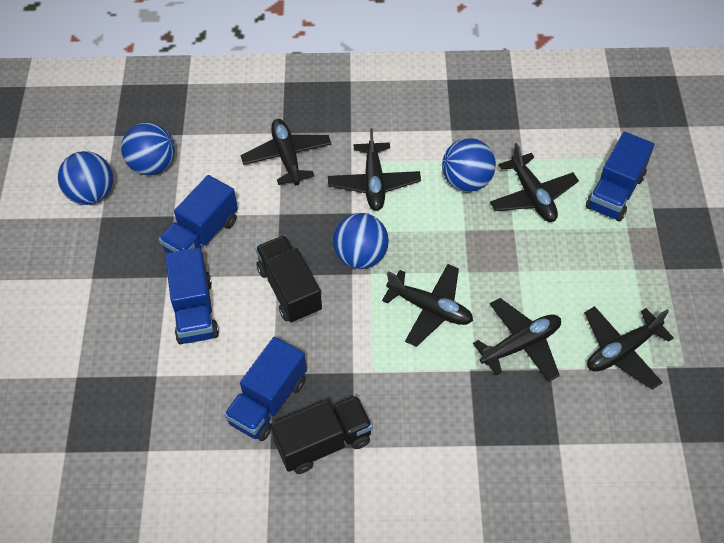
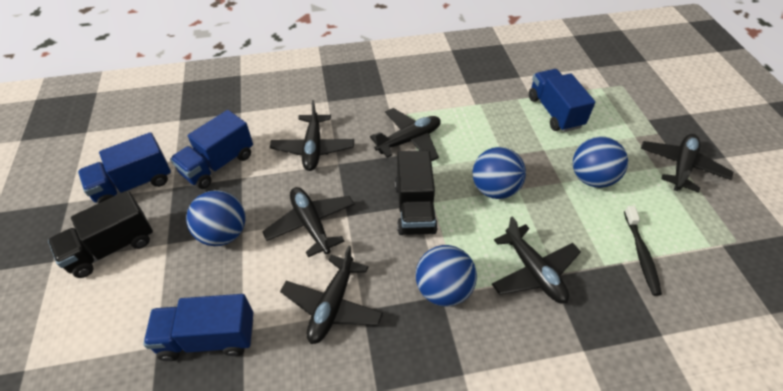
black toothbrush: 0 -> 1

